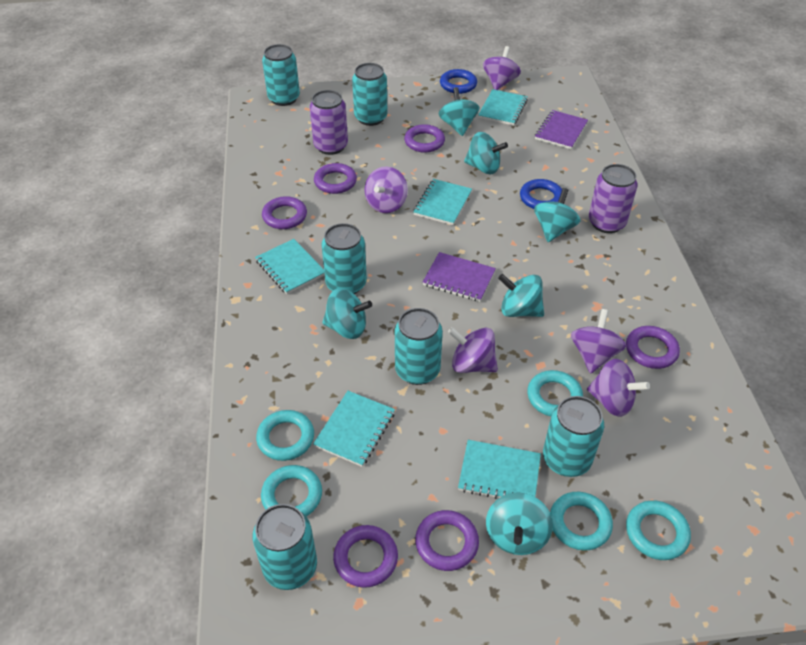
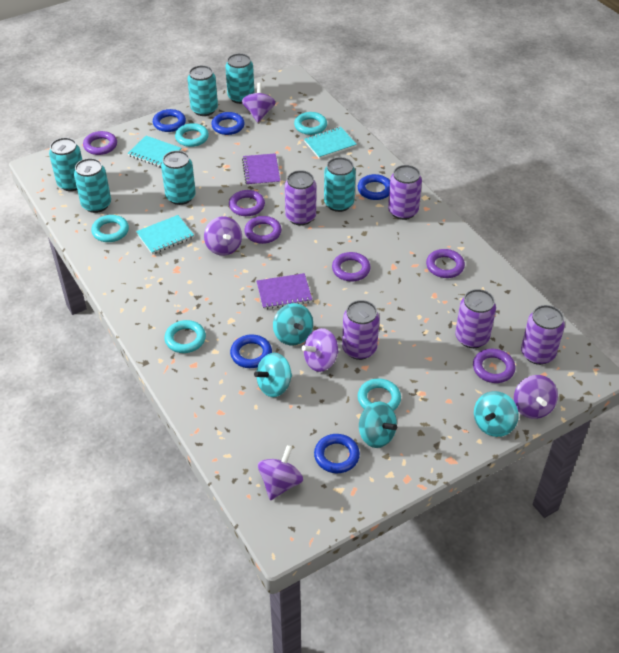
blue ring: 2 -> 5
purple can: 2 -> 5
turquoise notebook: 5 -> 3
turquoise spinning top: 6 -> 4

